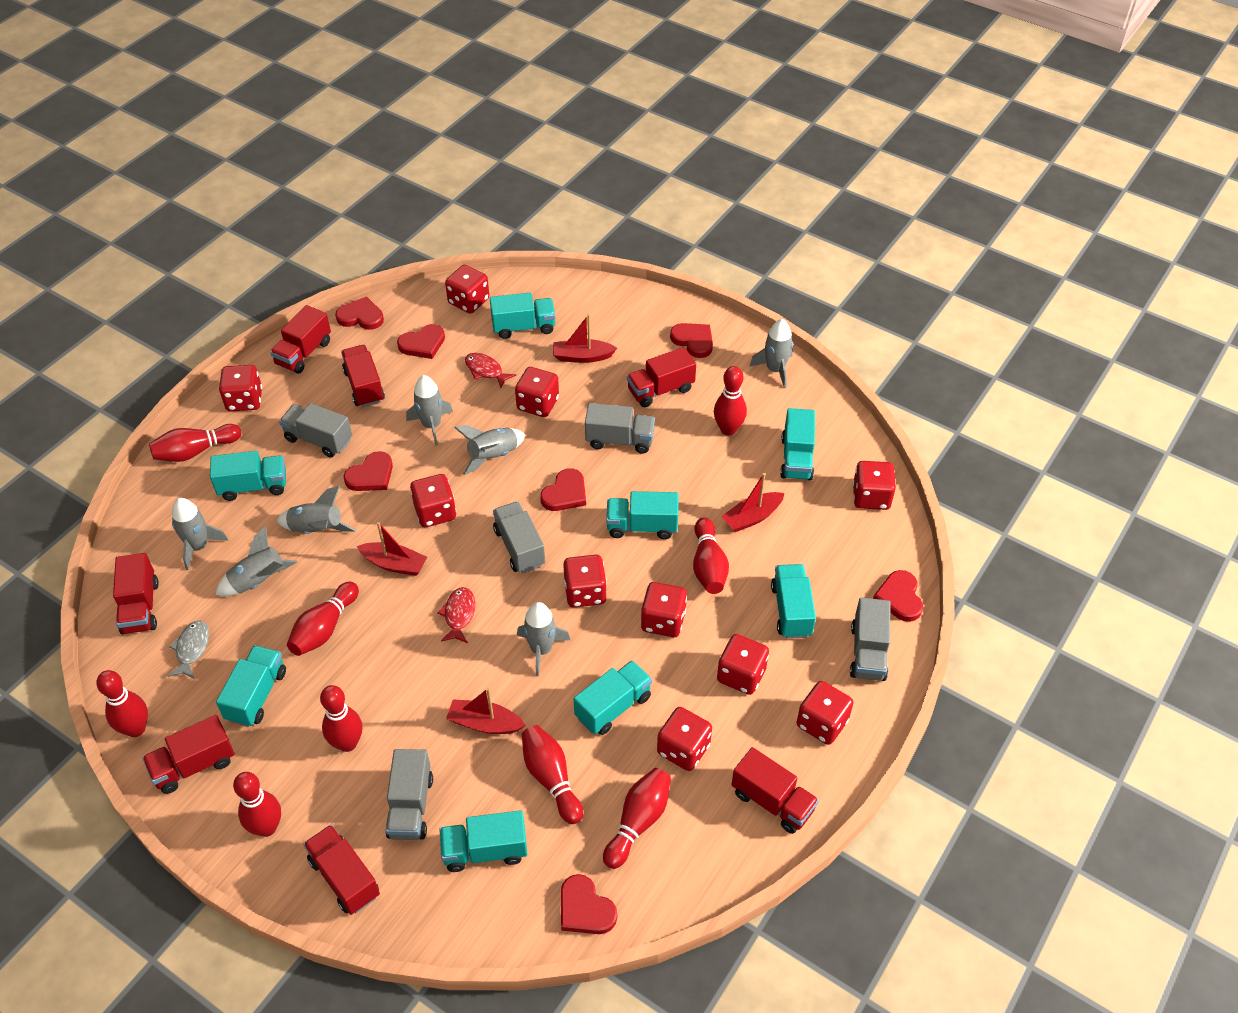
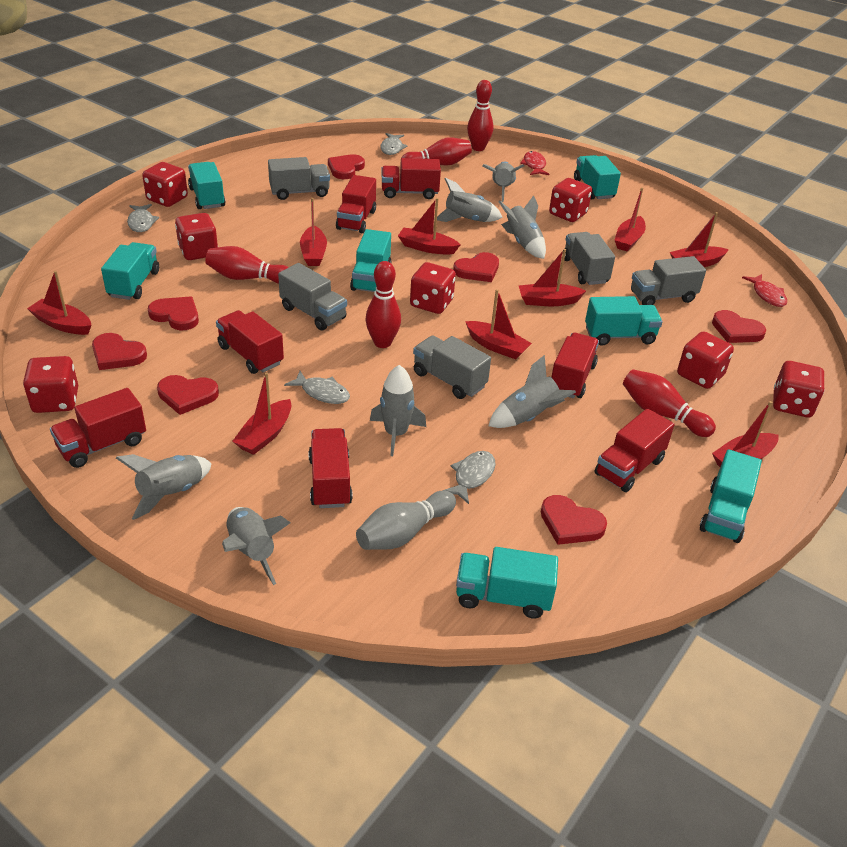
grey bowling pin: 0 -> 1
grey fish: 1 -> 4
red boat: 4 -> 9
red bowling pin: 9 -> 5
red dice: 10 -> 7
turquoise truck: 8 -> 7

